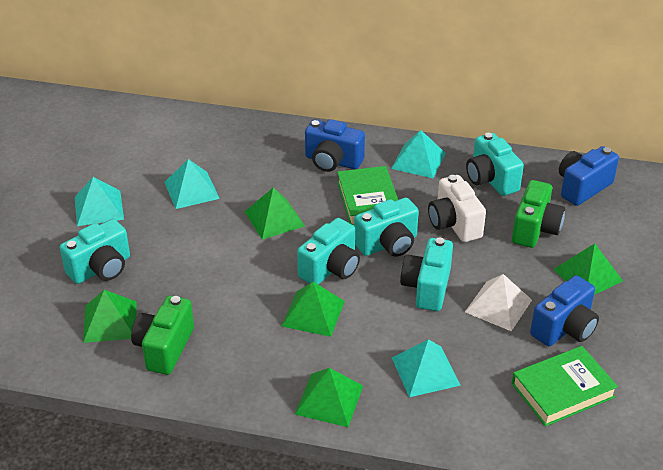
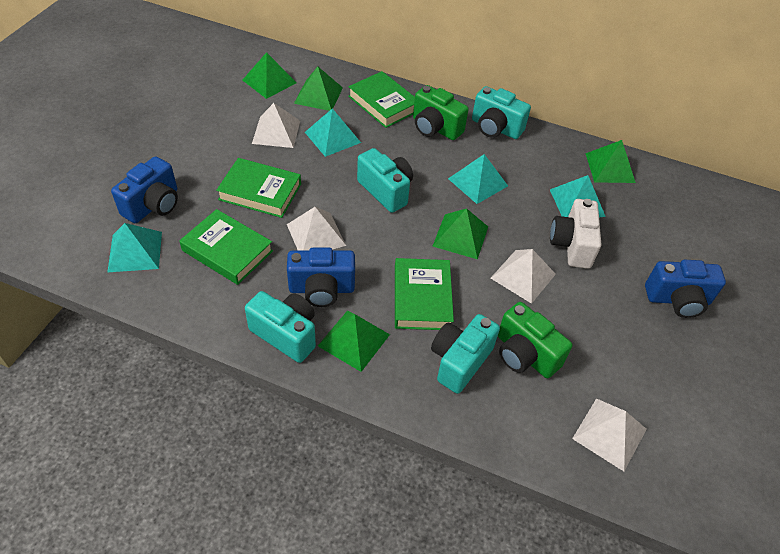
green book: 2 -> 4
turquoise camera: 5 -> 4
white pyramid: 1 -> 4

